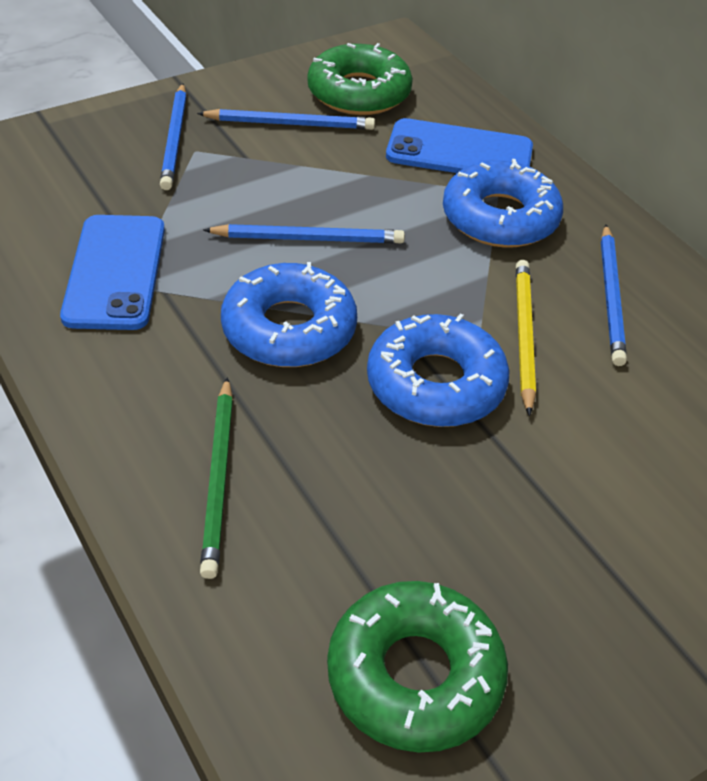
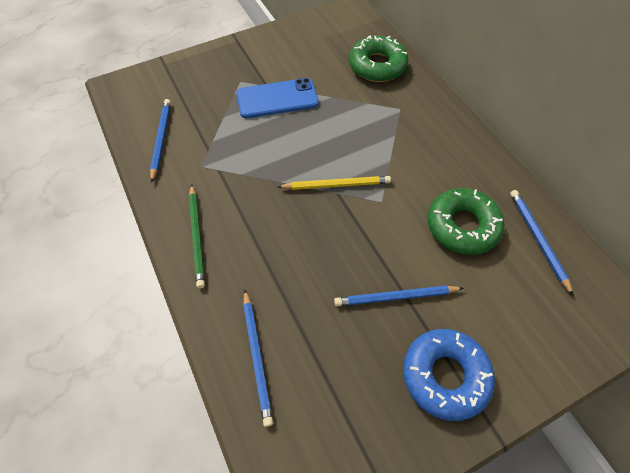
blue donut: 3 -> 1
blue phone: 2 -> 1

